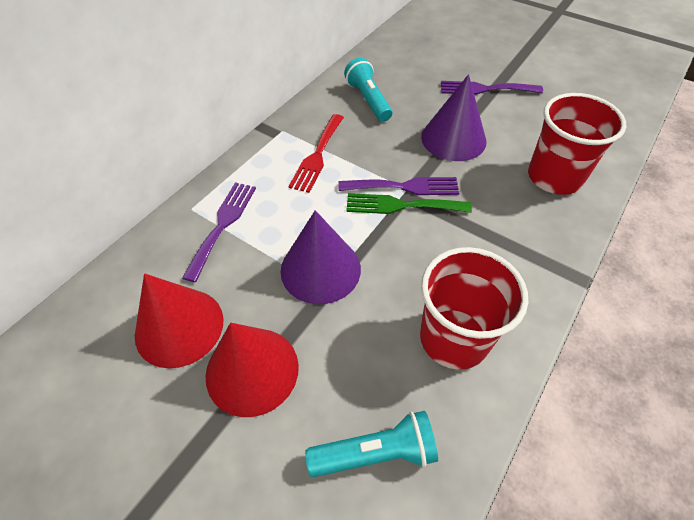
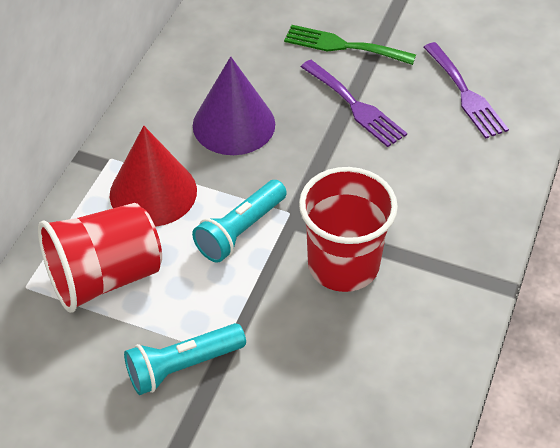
purple cone: 2 -> 1
purple fork: 3 -> 2
red cone: 2 -> 1
red fork: 1 -> 0

